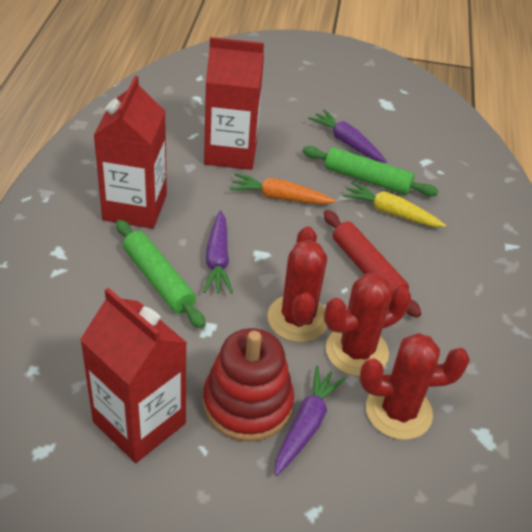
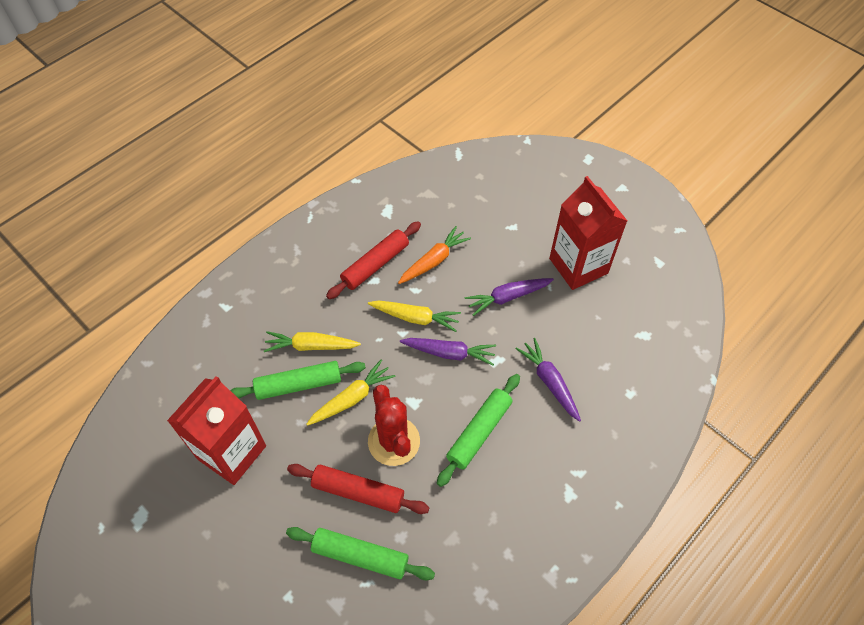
green rolling pin: 2 -> 3
red cactus: 3 -> 1
red carton: 3 -> 2
red rolling pin: 1 -> 2
red stacking toy: 1 -> 0
yellow carrot: 1 -> 3

